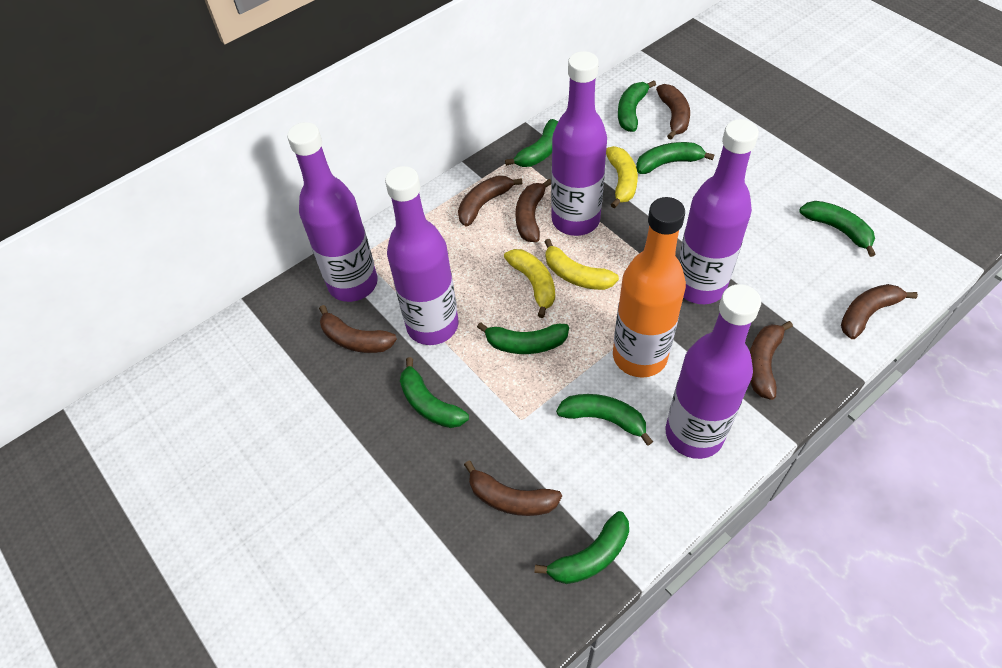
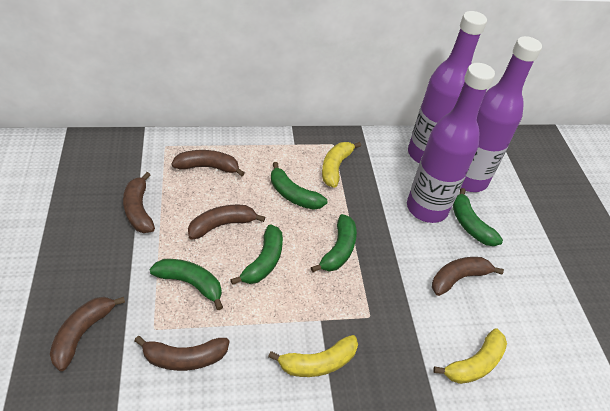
brown banana: 7 -> 6
green banana: 8 -> 5
orange bottle: 1 -> 0
purple bottle: 5 -> 3

